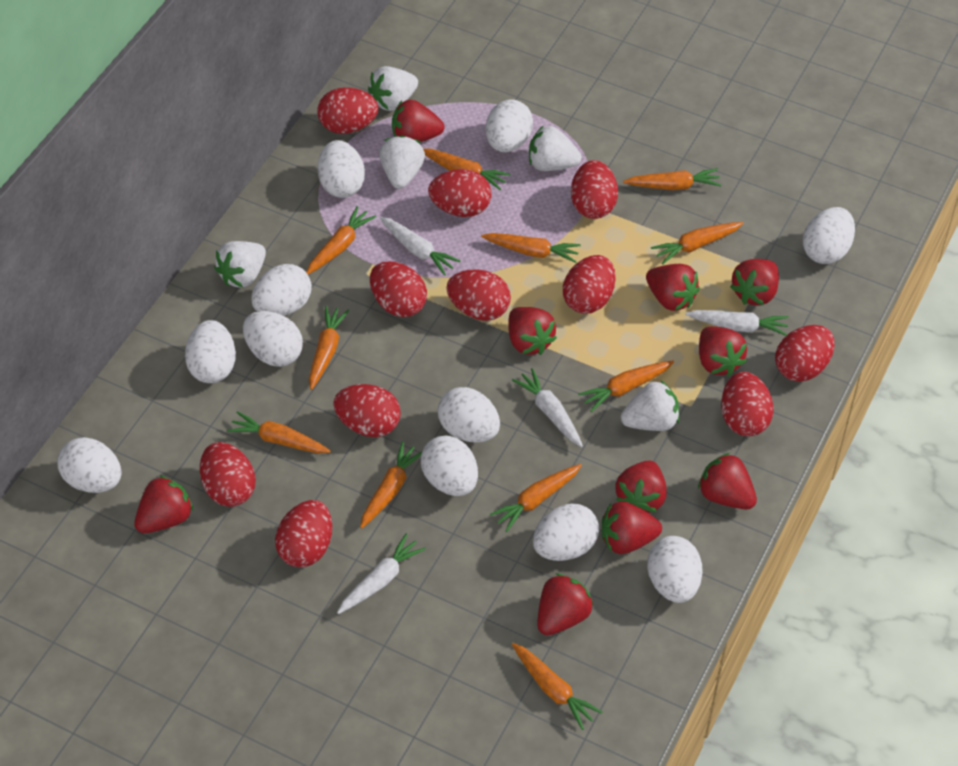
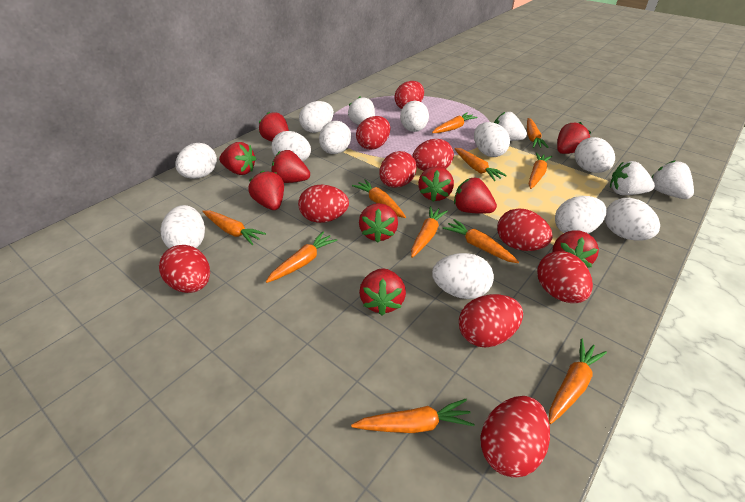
red egg: 11 -> 10
white carrot: 4 -> 0
white strawberry: 5 -> 4

